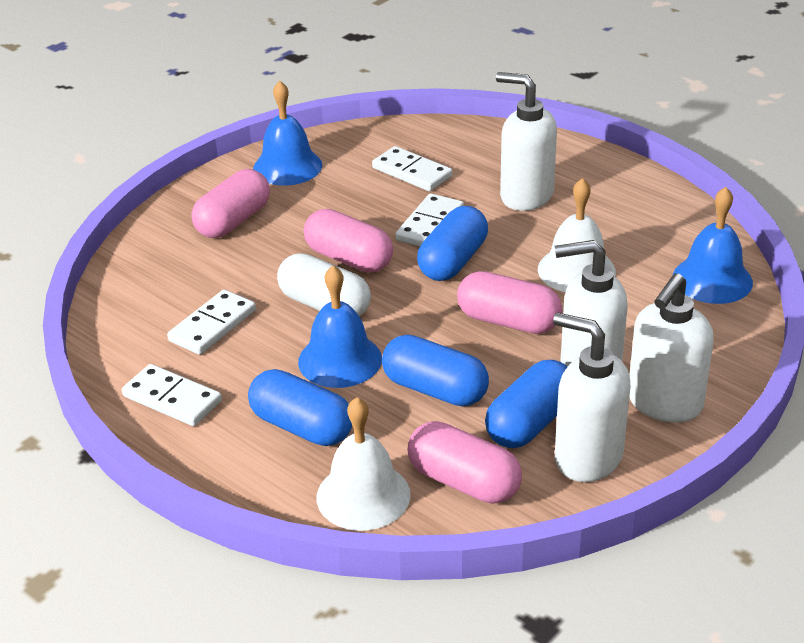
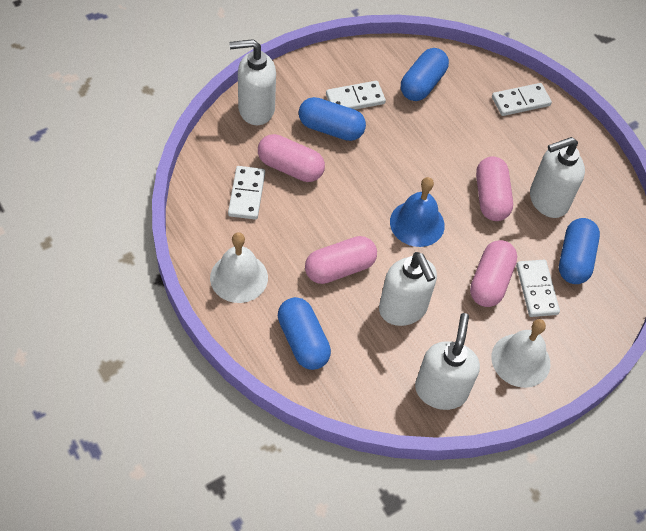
blue bell: 3 -> 1
white capsule: 1 -> 0

